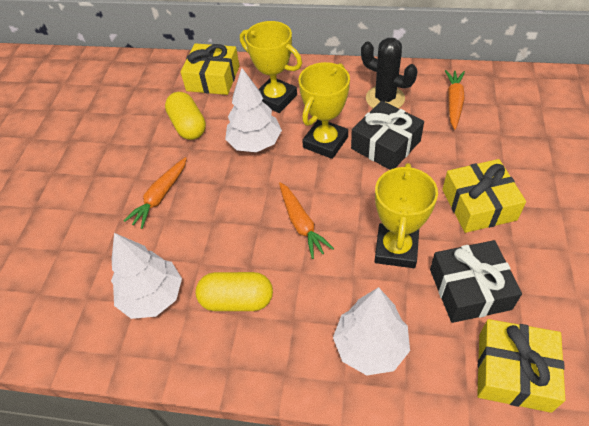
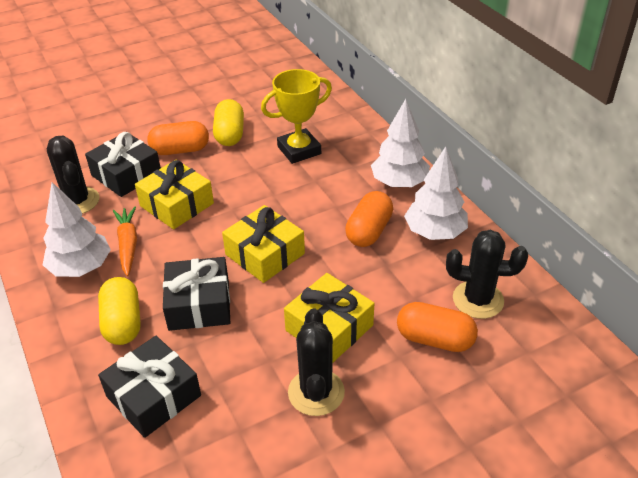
black cactus: 1 -> 3
black gift: 2 -> 3
orange capsule: 0 -> 3
orange carrot: 3 -> 1
yellow trophy: 3 -> 1

